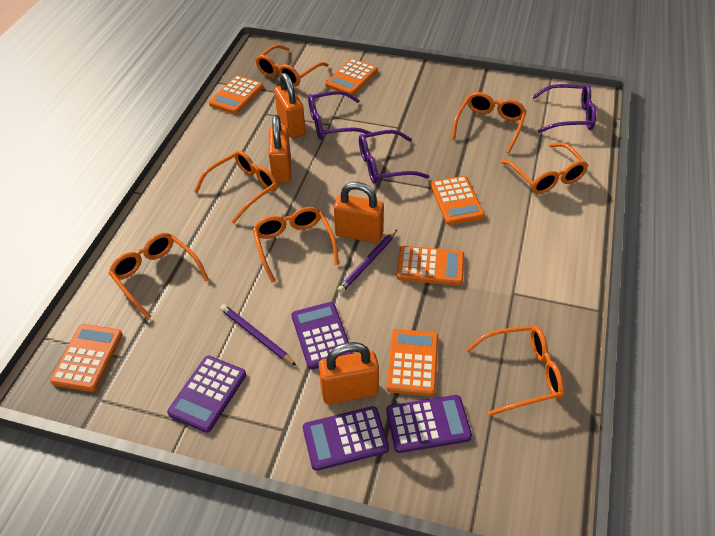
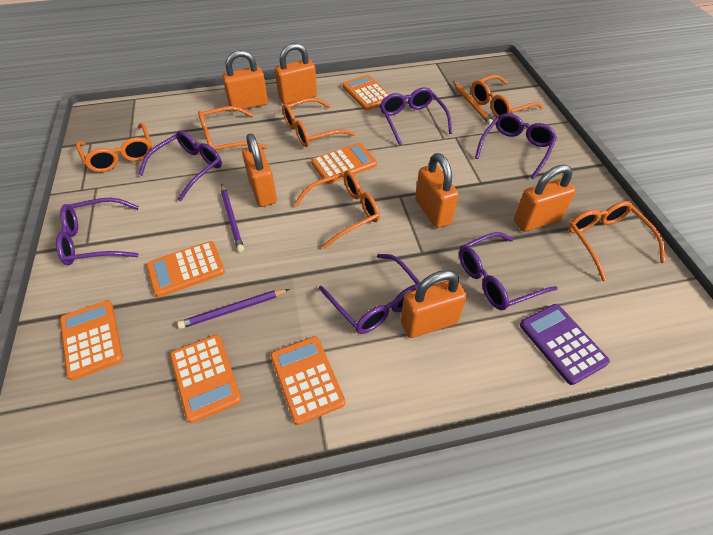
orange glasses: 7 -> 6
orange padlock: 4 -> 6
orange pencil: 0 -> 1
purple calculator: 4 -> 1
purple glasses: 3 -> 6

